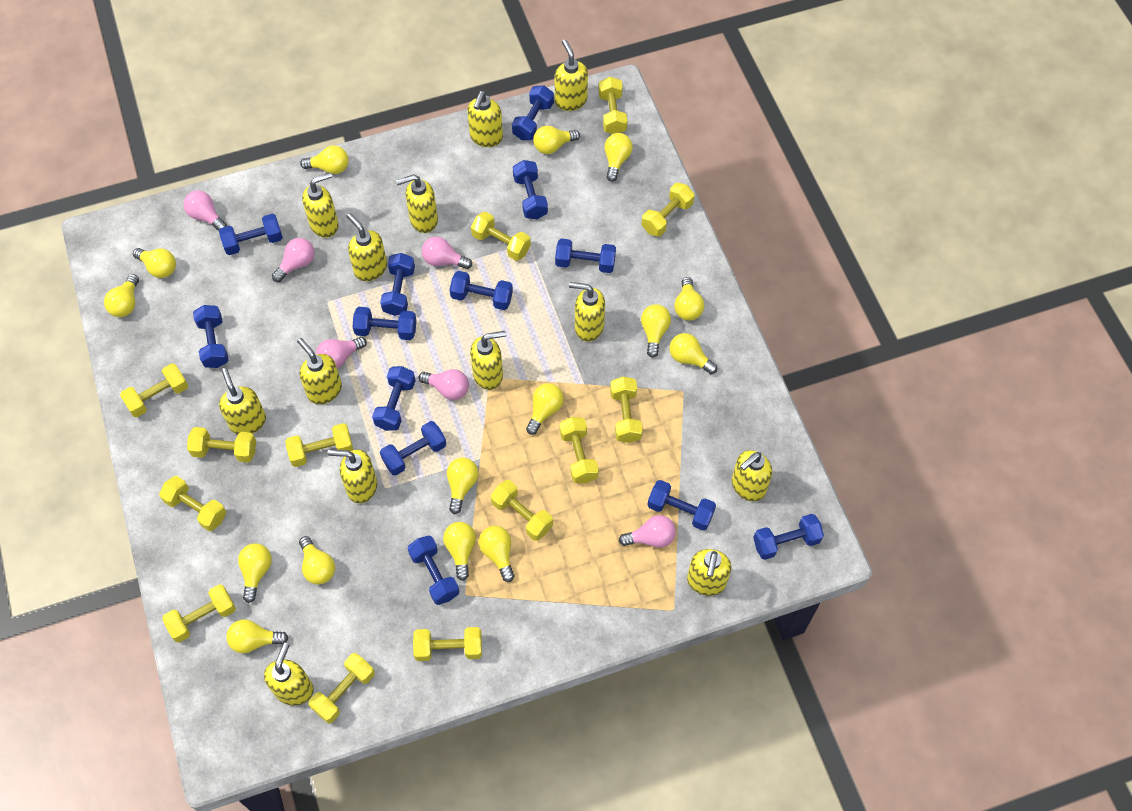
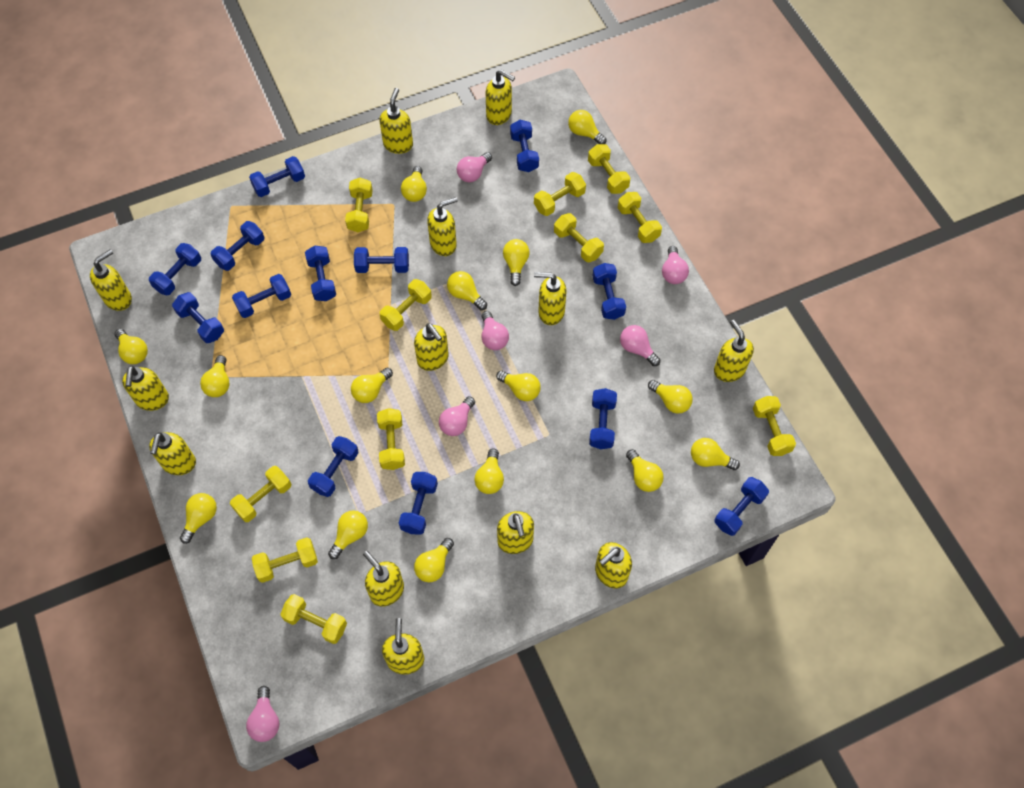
yellow dumbbell: 13 -> 11

